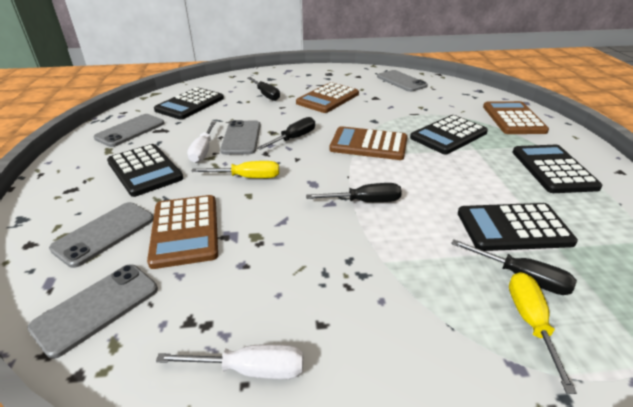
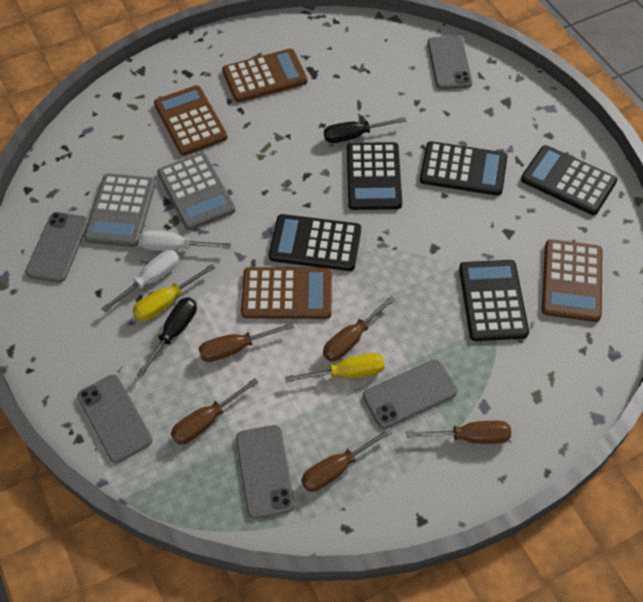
black screwdriver: 4 -> 2
brown screwdriver: 0 -> 5
grey calculator: 0 -> 2

